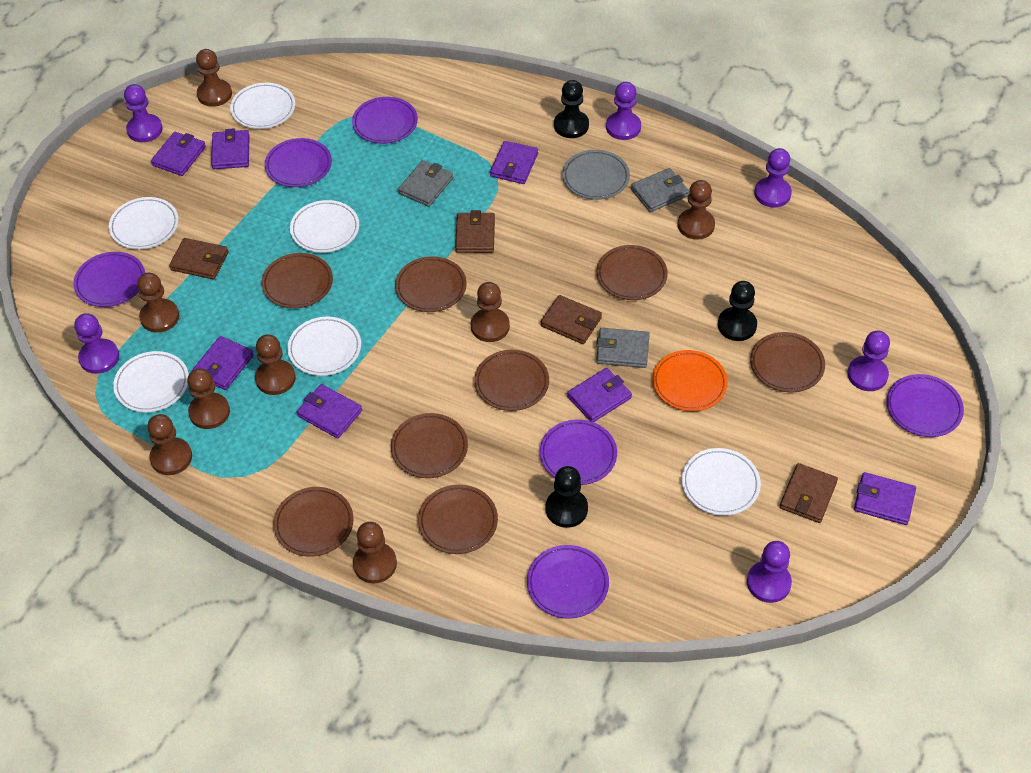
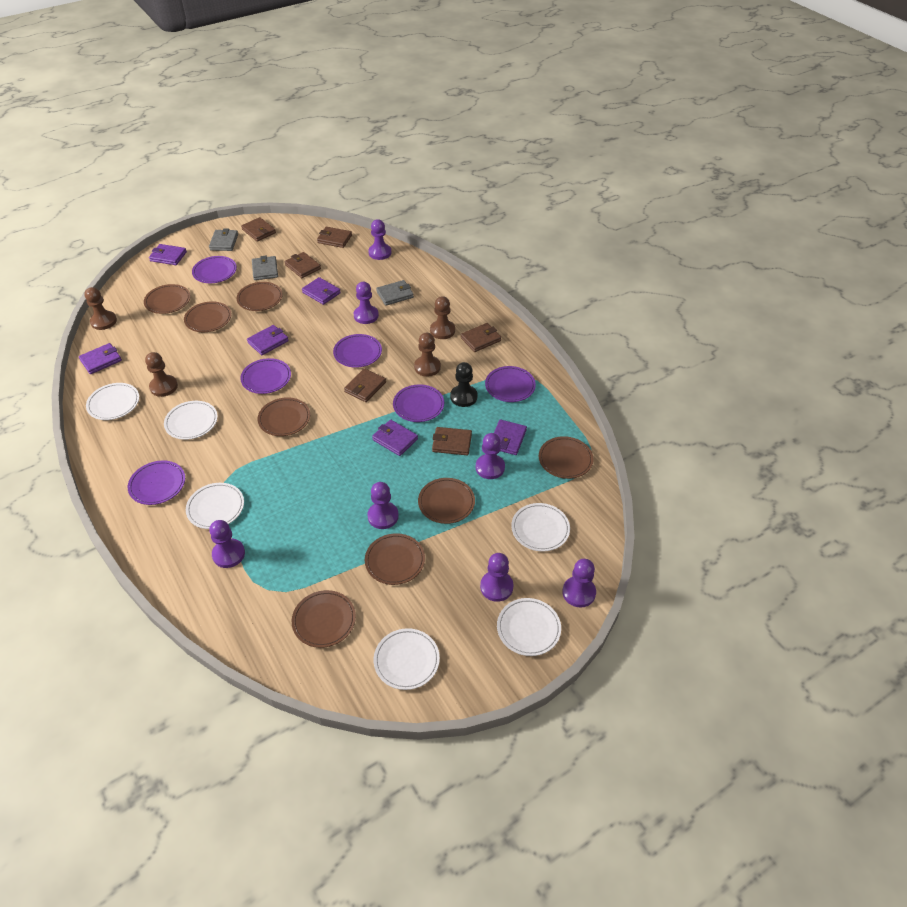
black pawn: 3 -> 1
brown pawn: 8 -> 4
brown wallet: 4 -> 6
grey plate: 1 -> 0
orange plate: 1 -> 0
purple pawn: 6 -> 7
purple wallet: 7 -> 6

